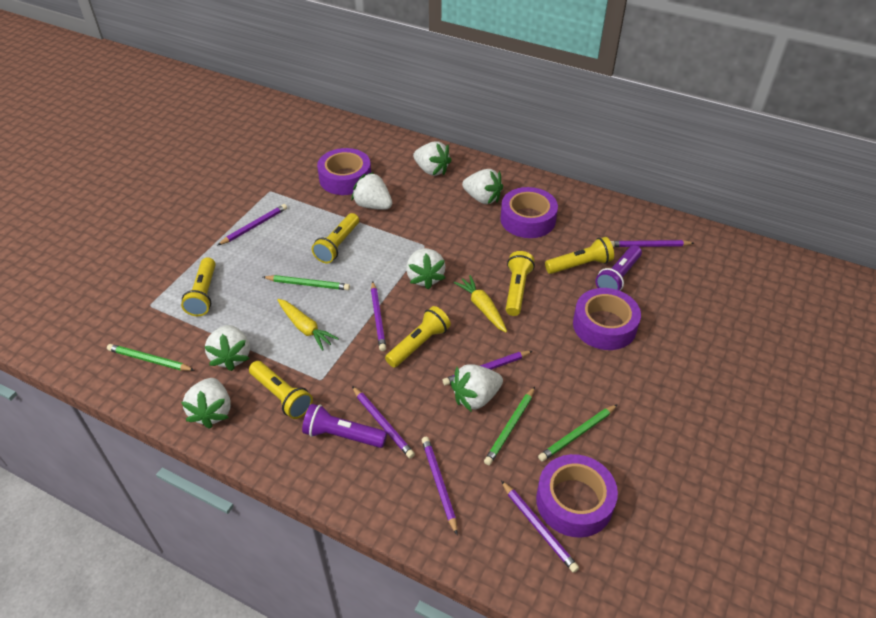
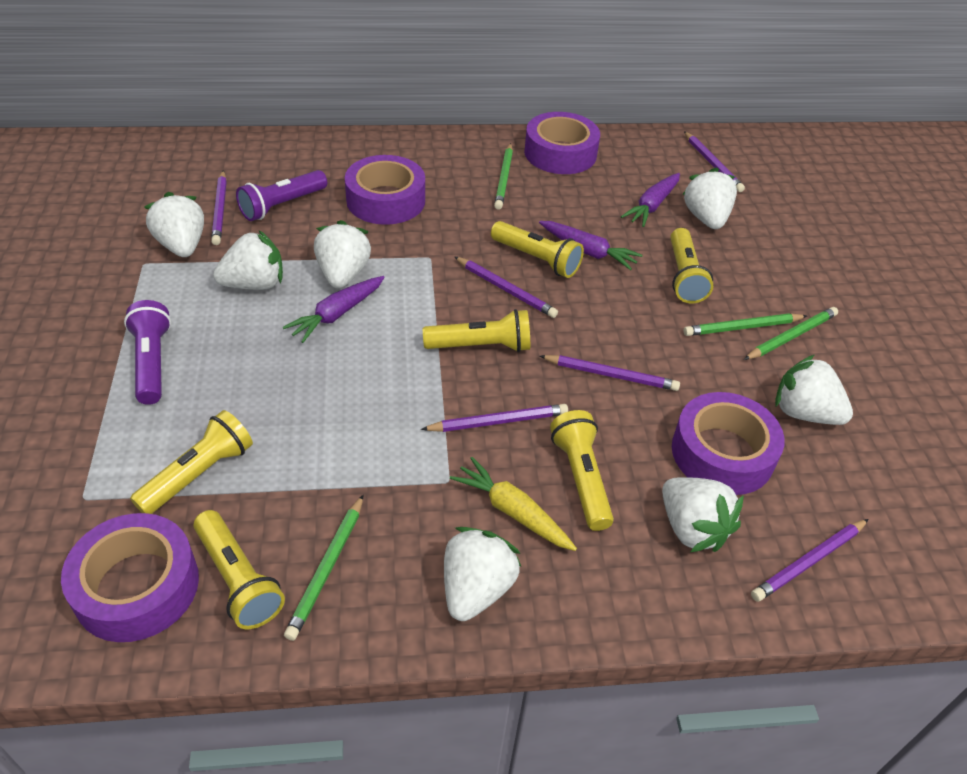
purple carrot: 0 -> 3
purple pencil: 7 -> 6
yellow carrot: 2 -> 1

